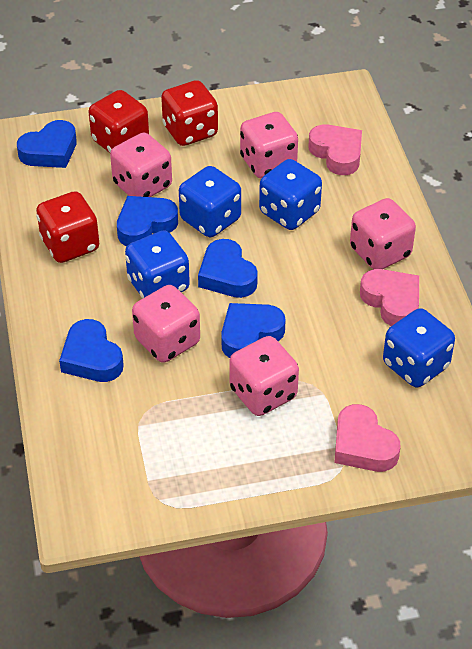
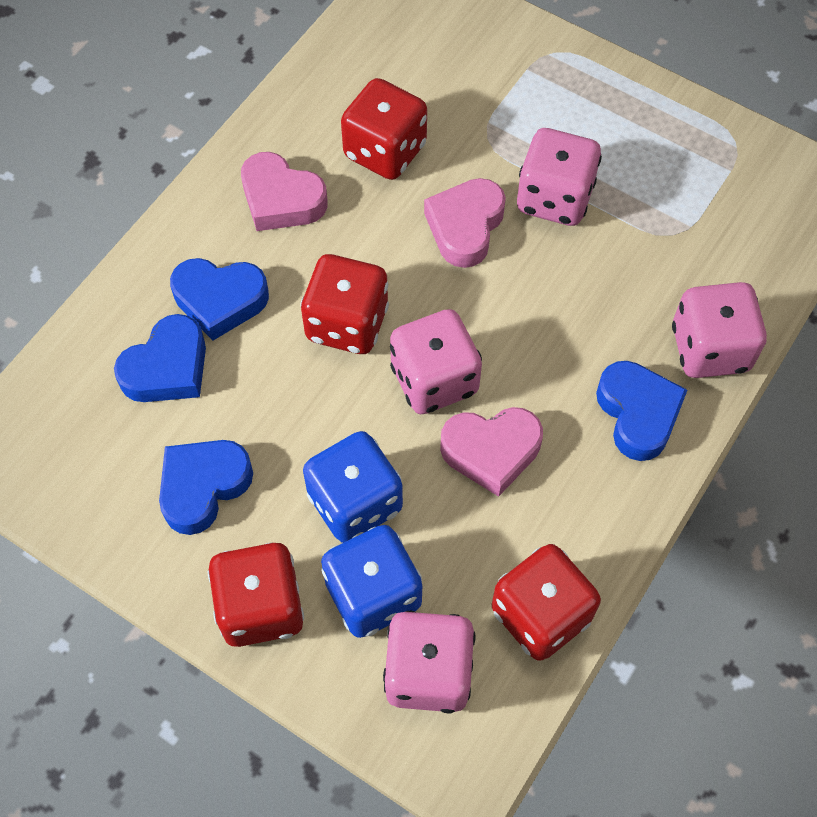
blue dice: 4 -> 2
blue heart: 5 -> 4
pink dice: 5 -> 4
red dice: 3 -> 4

